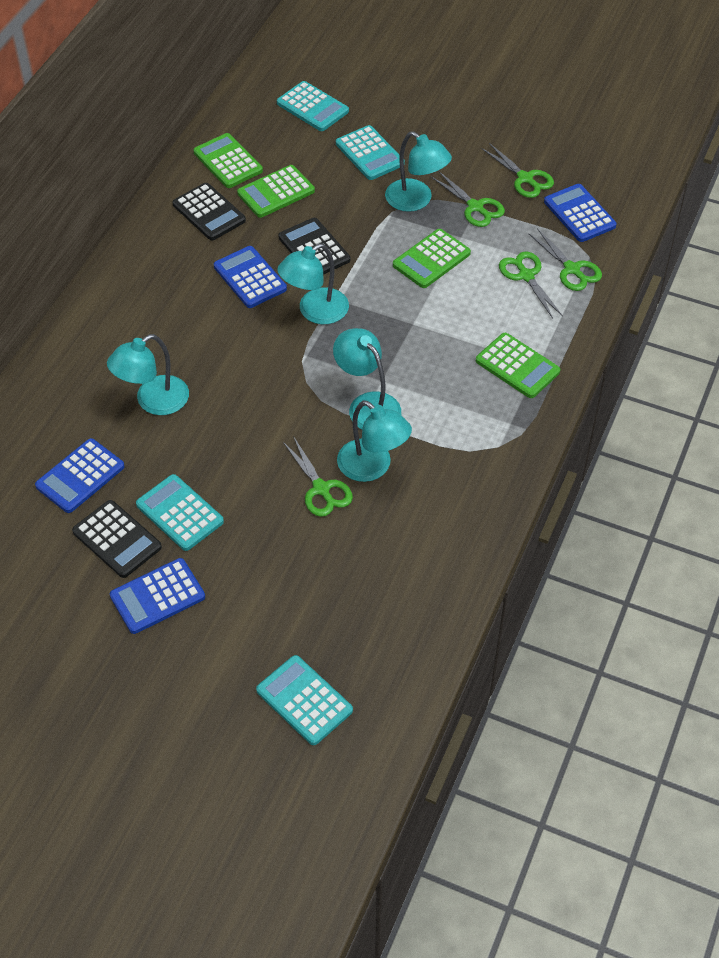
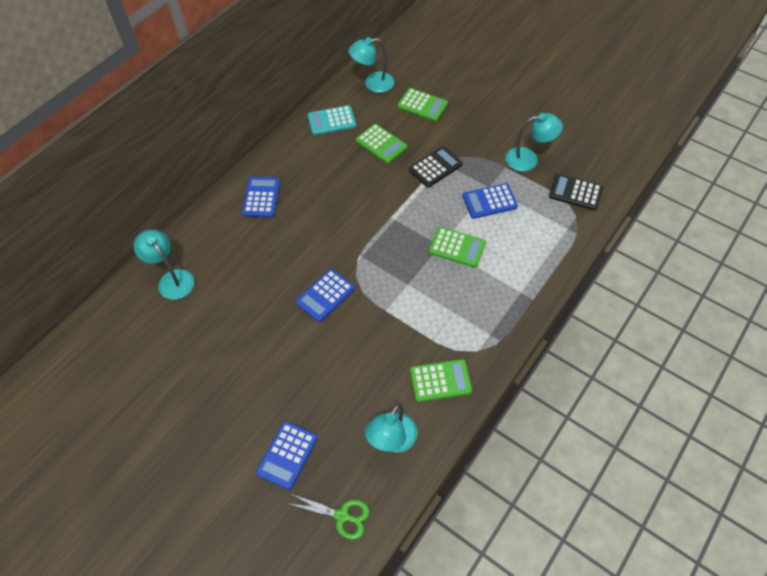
black calculator: 3 -> 2
green scissors: 5 -> 1
turquoise calculator: 4 -> 1
turquoise lamp: 5 -> 4

